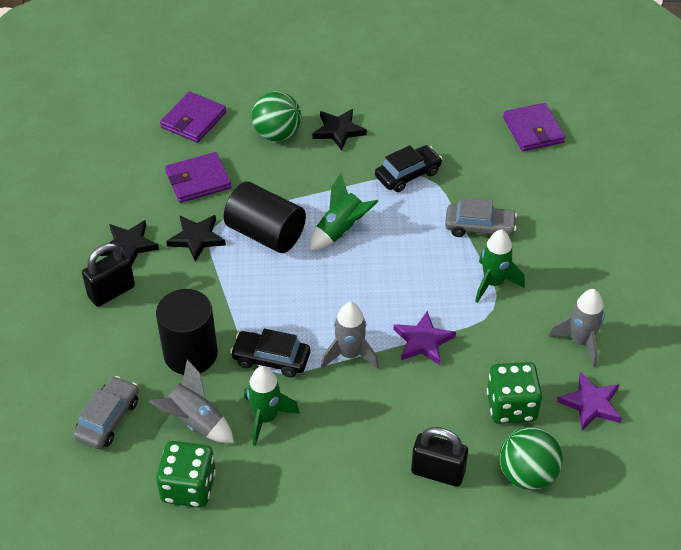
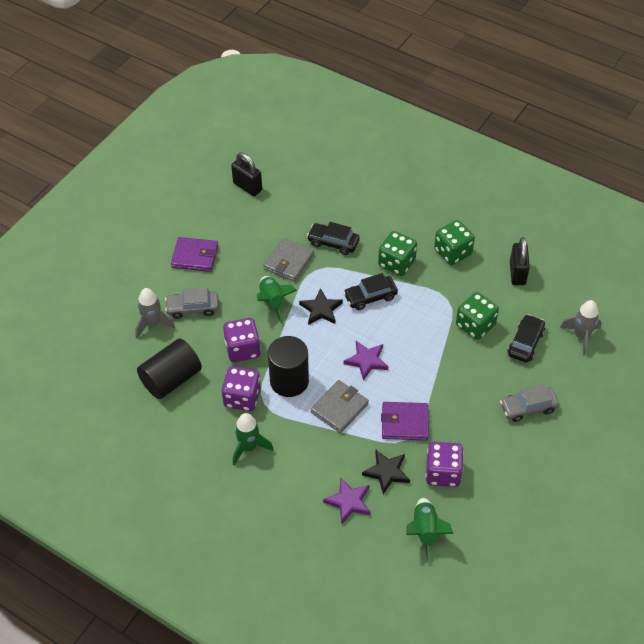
black car: 2 -> 3
black star: 3 -> 2
green ball: 2 -> 0
green dice: 2 -> 3
grey rocket: 3 -> 2
grey wallet: 0 -> 2
purple dice: 0 -> 3
purple wallet: 3 -> 2

